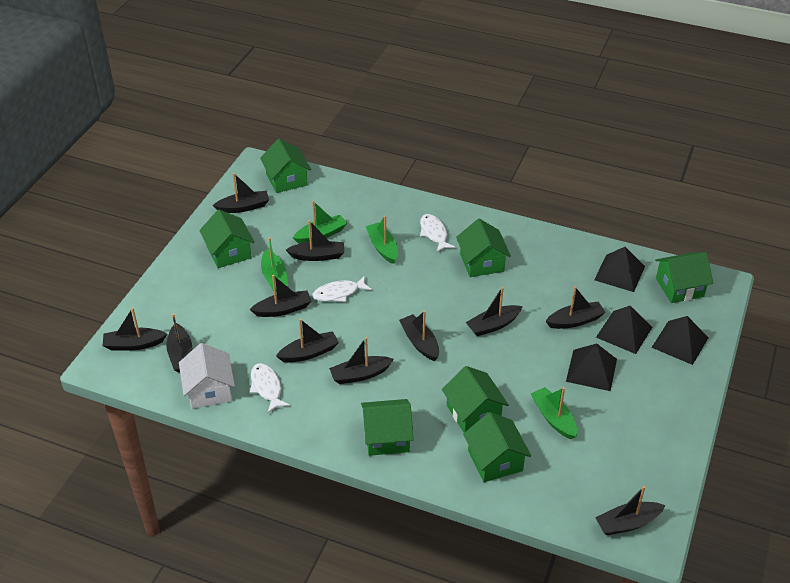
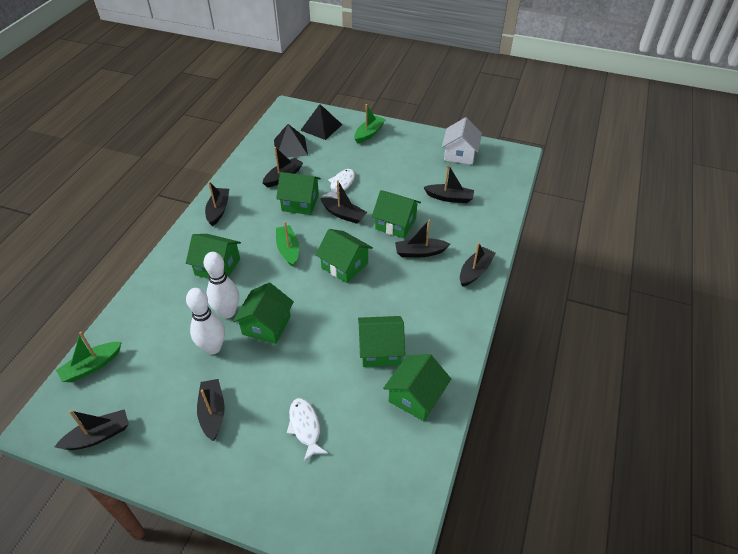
black boat: 11 -> 8
black pyramid: 4 -> 2
green boat: 4 -> 3
white bowling pin: 0 -> 2
white fish: 3 -> 2

